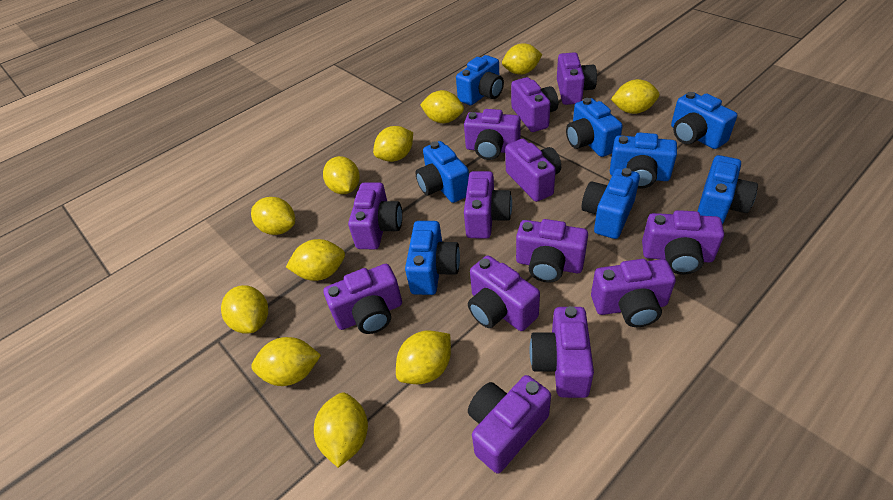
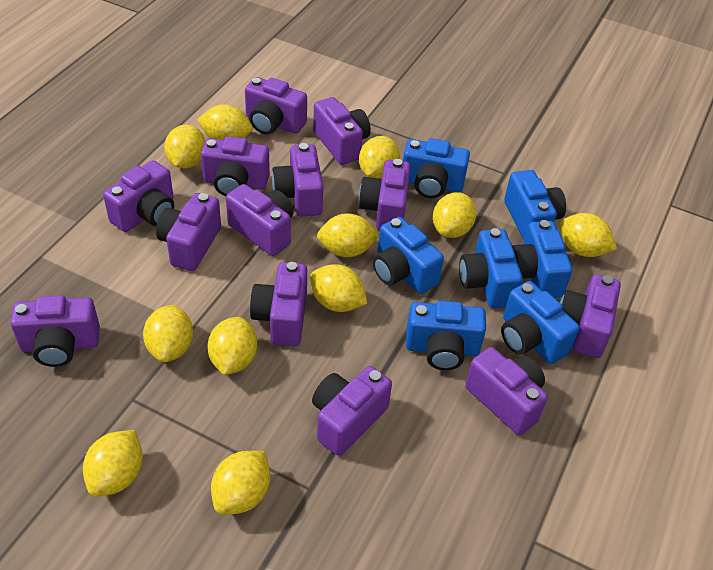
blue camera: 8 -> 7

